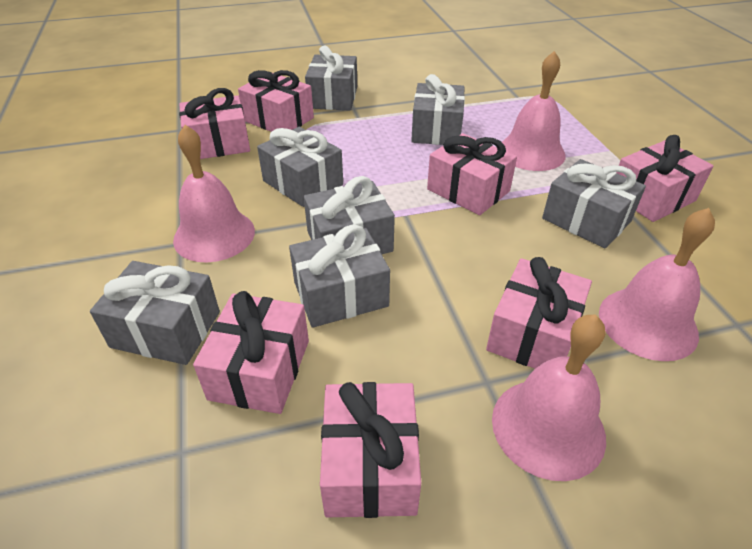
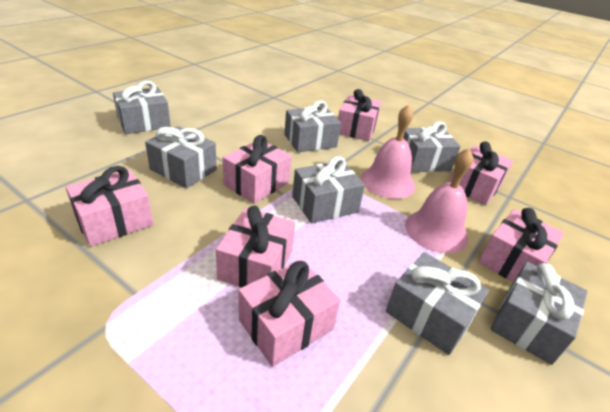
pink bell: 4 -> 2

